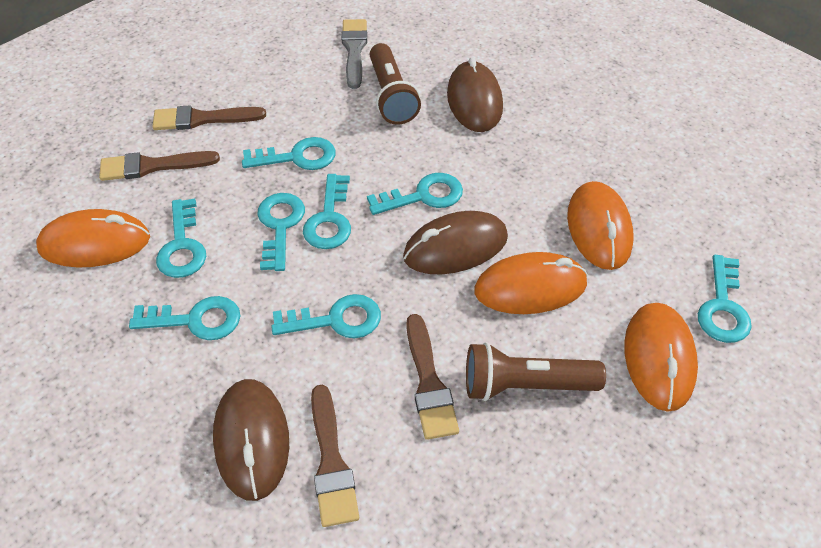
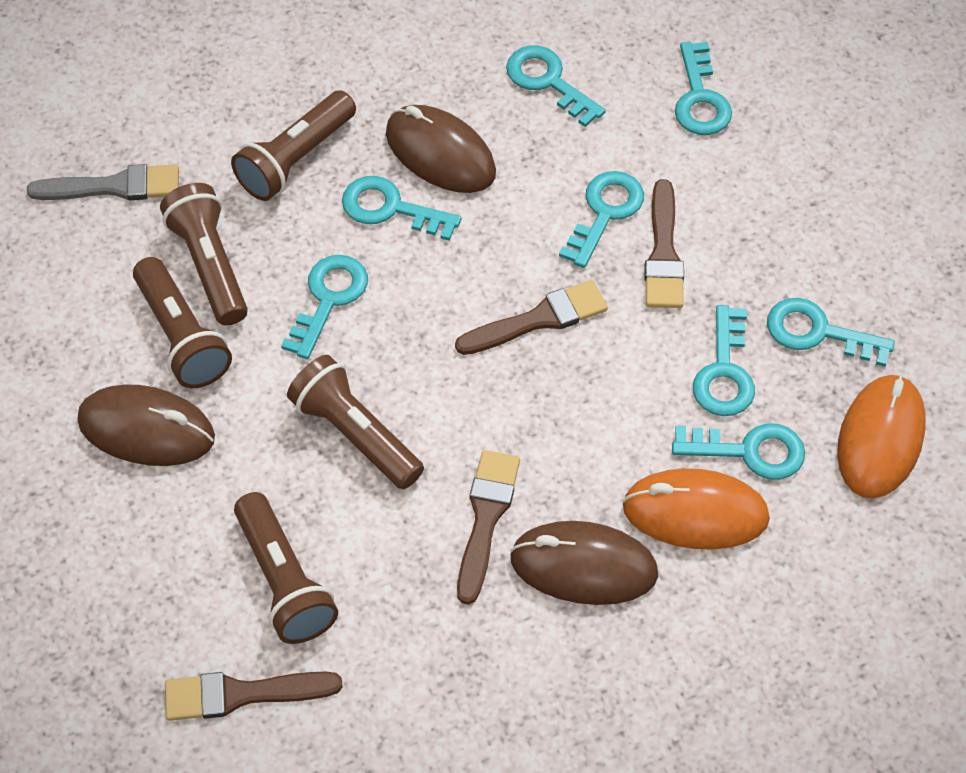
brown flashlight: 2 -> 5
orange mouse: 4 -> 2

